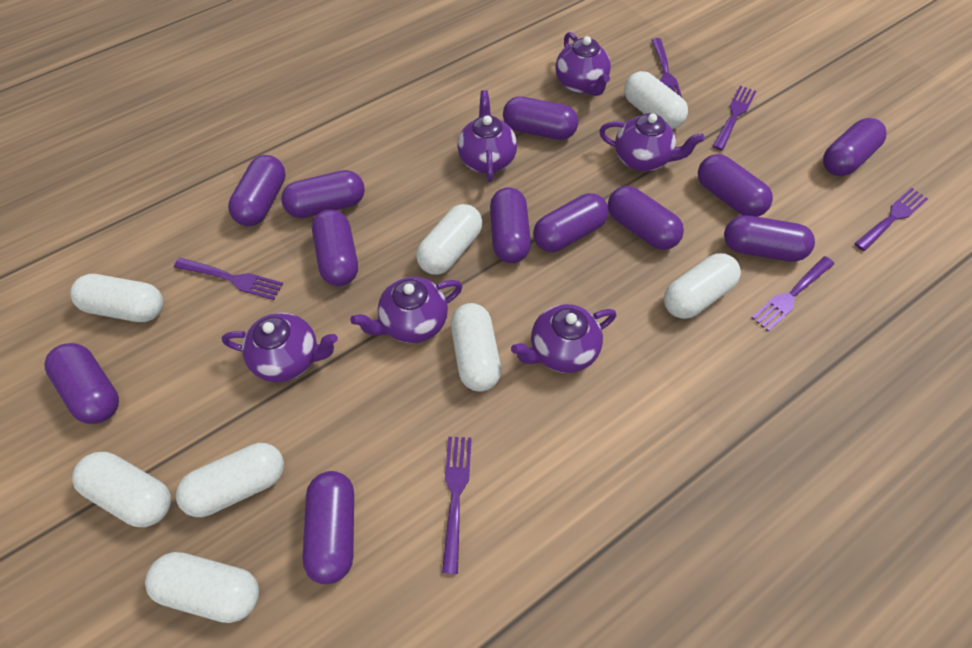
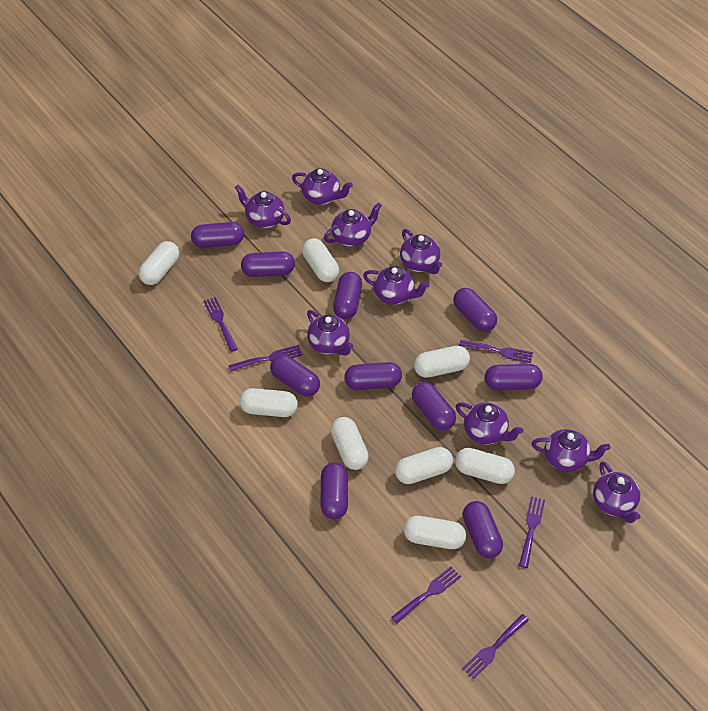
purple capsule: 12 -> 10
purple teapot: 6 -> 9

